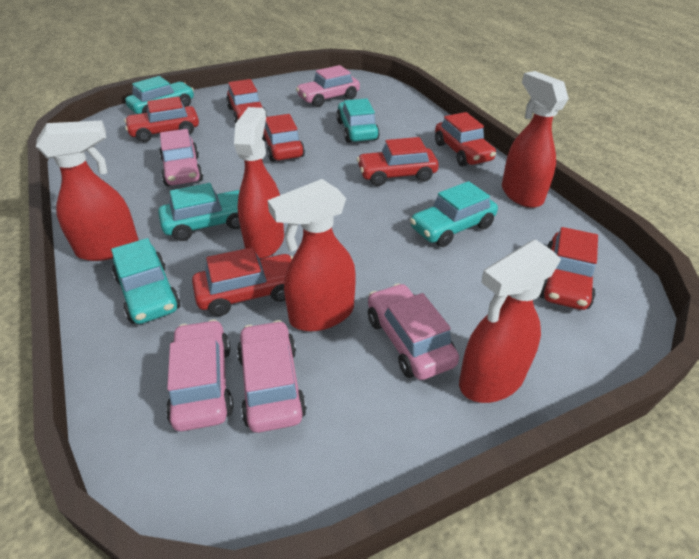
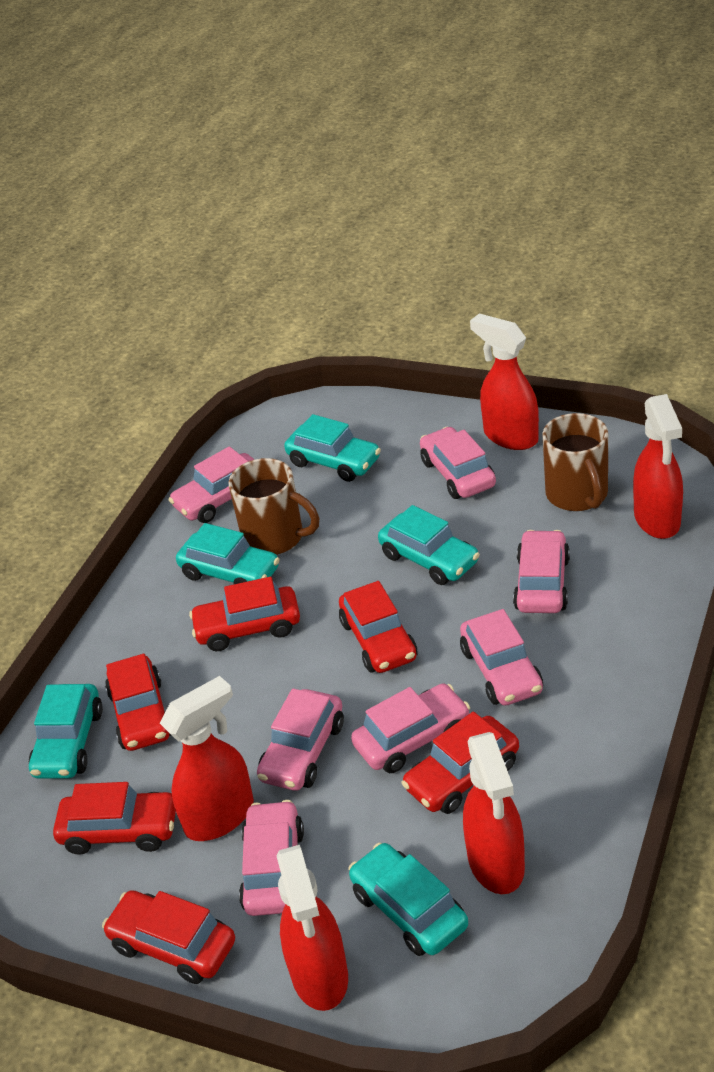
brown mug: 0 -> 2
pink car: 5 -> 7
red car: 7 -> 6

